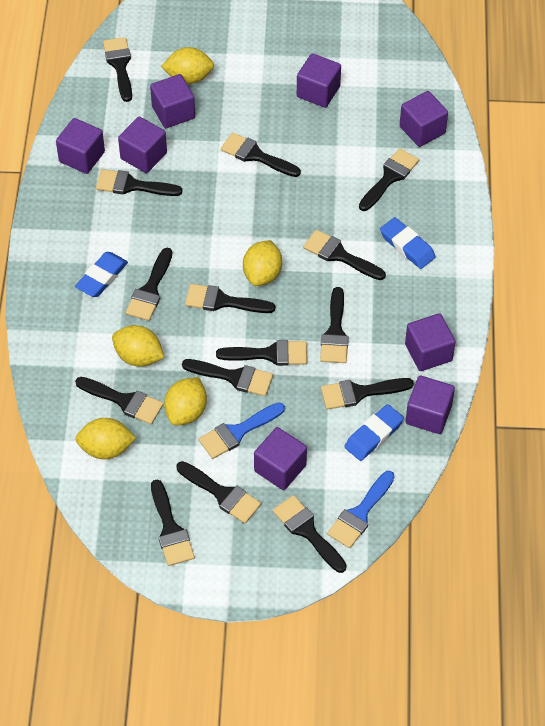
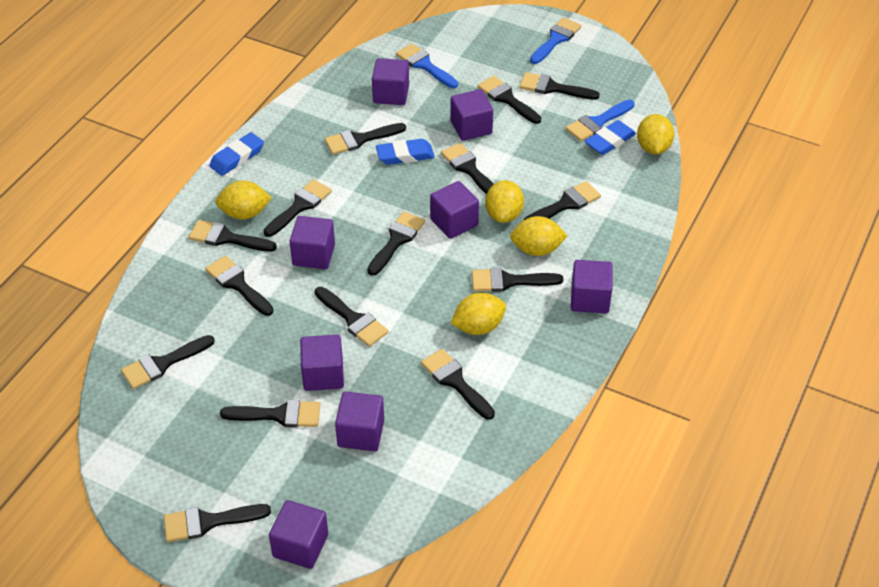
blue brush: 2 -> 3

